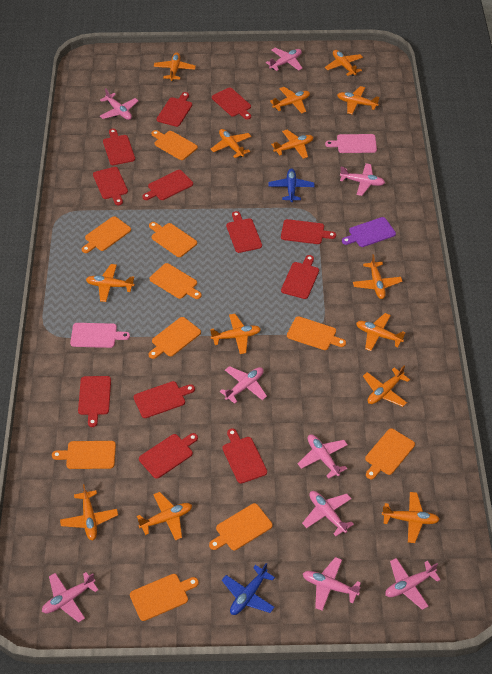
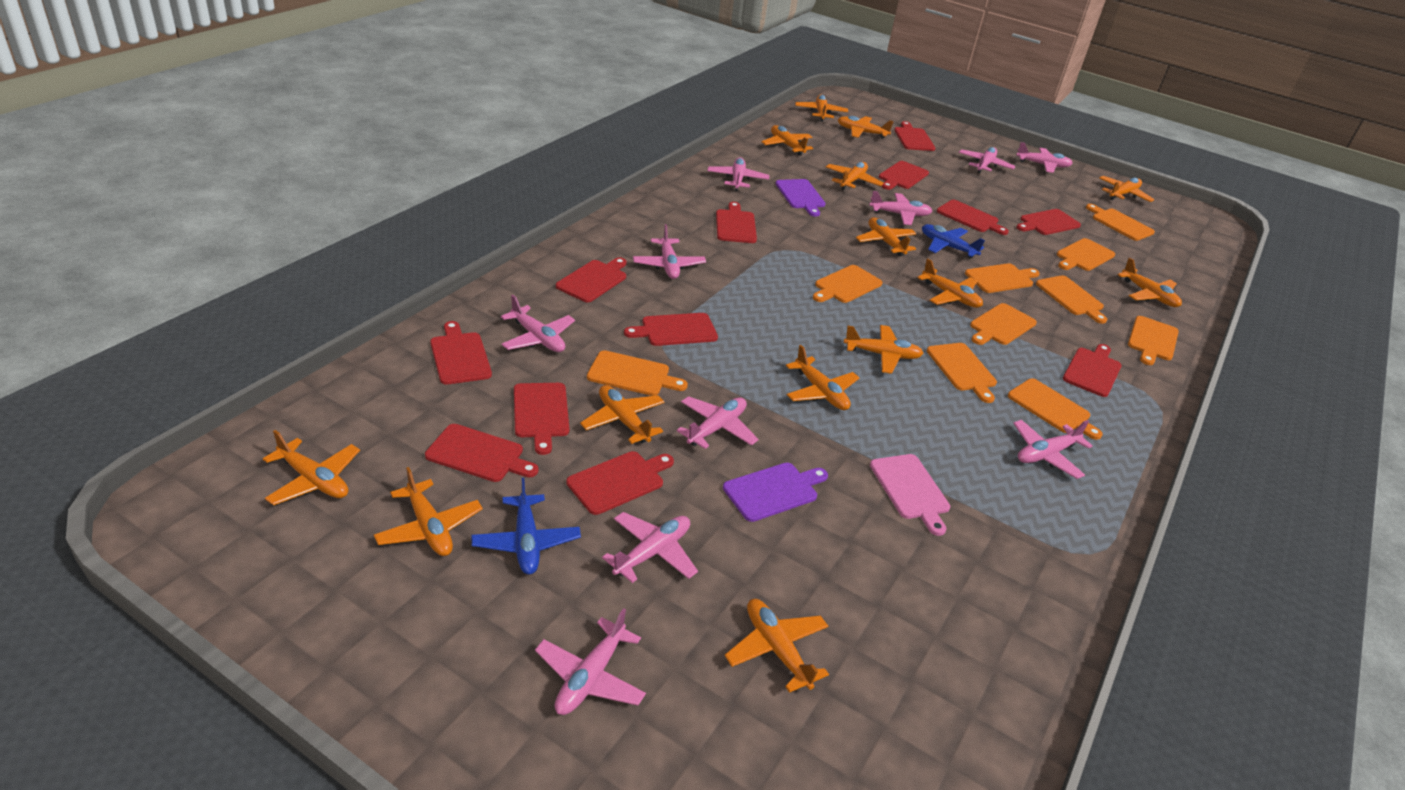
pink cutting board: 2 -> 1
pink plane: 9 -> 10
purple cutting board: 1 -> 2

